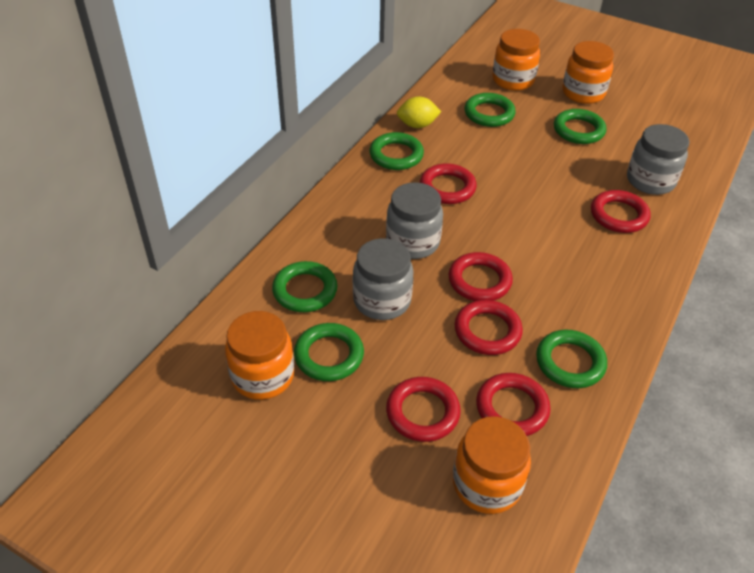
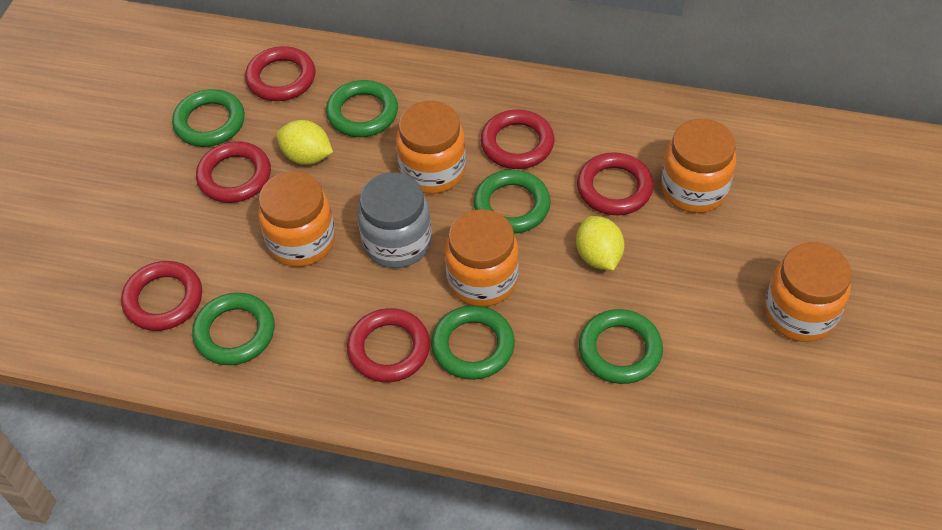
grey jar: 3 -> 1
orange jar: 4 -> 5
yellow lemon: 1 -> 2

